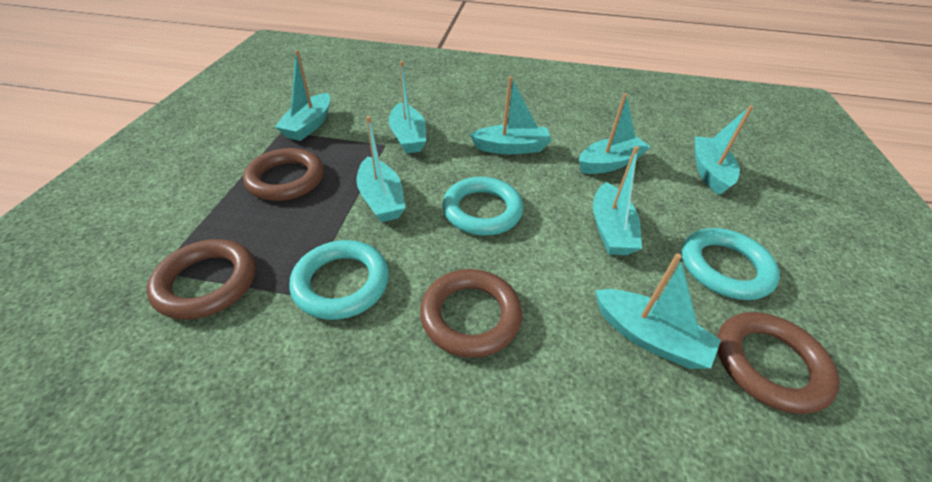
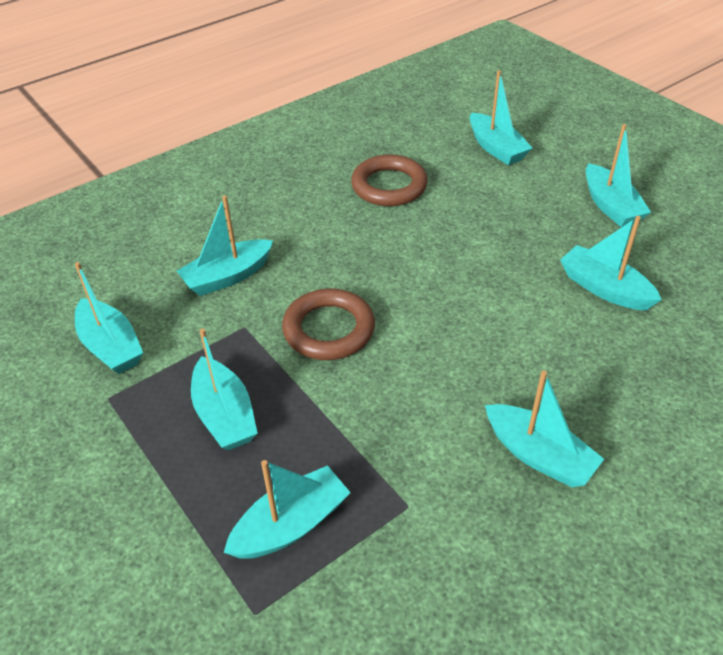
brown ring: 4 -> 2
turquoise ring: 3 -> 0

